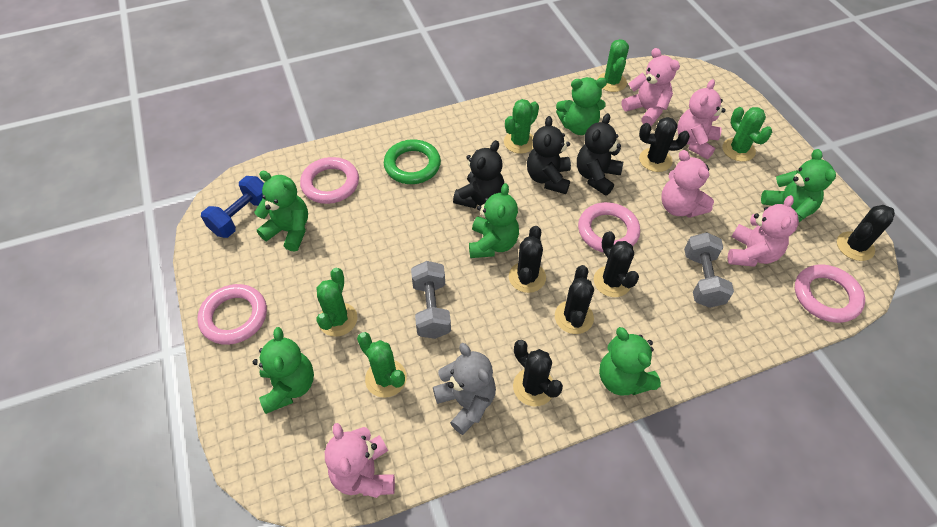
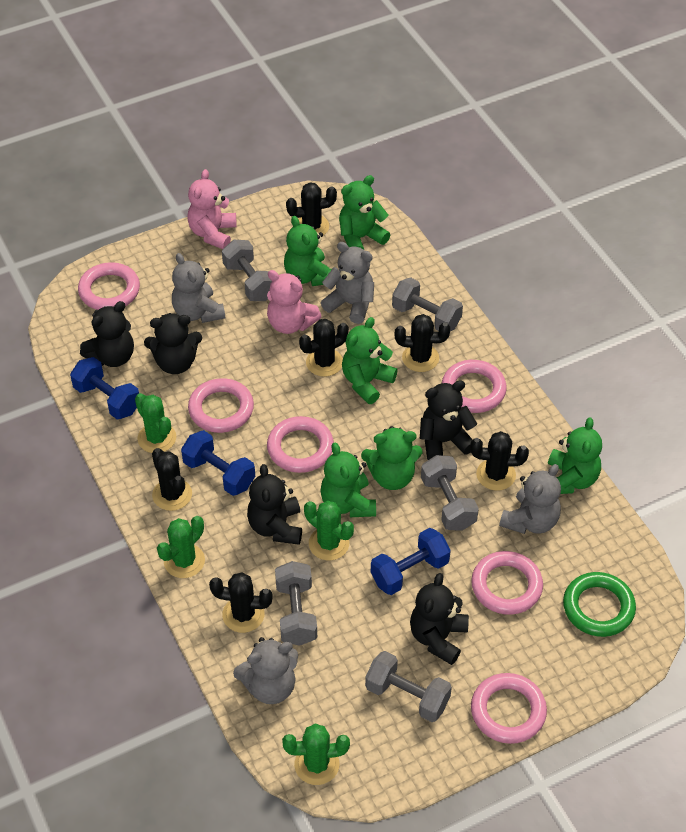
black teddy bear: 3 -> 5
blue dumbbell: 1 -> 3
green cactus: 5 -> 4
grey dumbbell: 2 -> 5
grey teddy bear: 1 -> 4
pink ring: 4 -> 6
pink teddy bear: 5 -> 2

